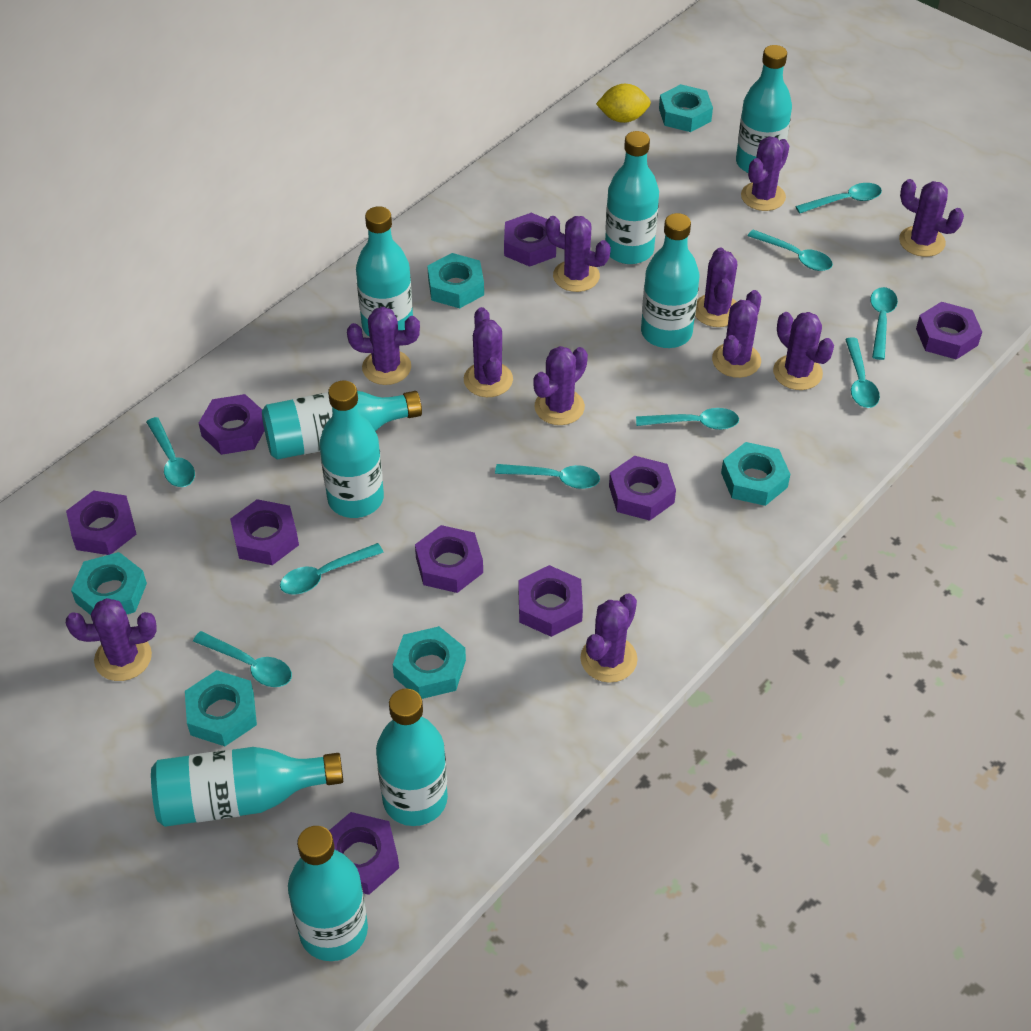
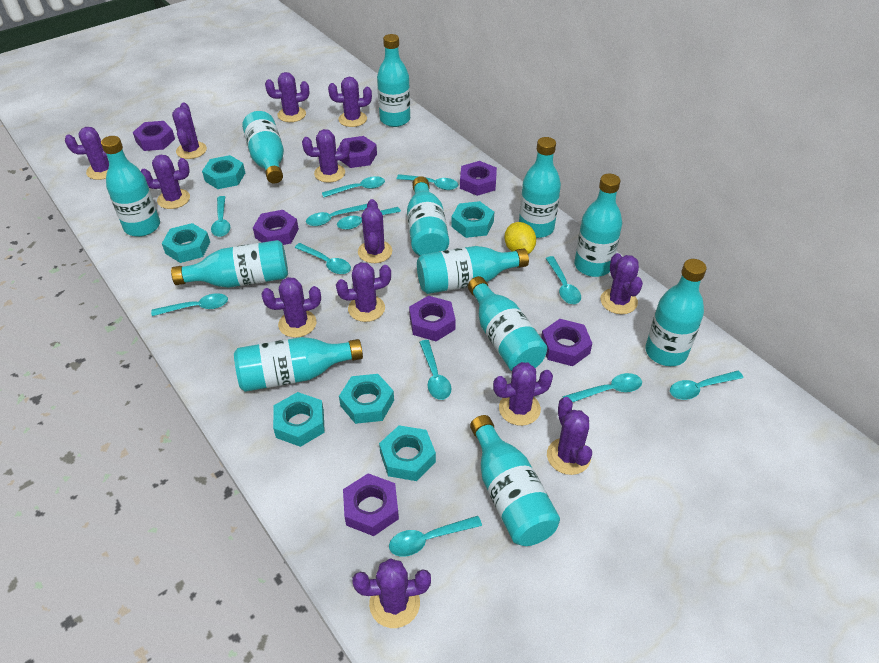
purple cactus: 11 -> 13
purple nut: 9 -> 7
turquoise bottle: 9 -> 12
turquoise spoon: 9 -> 12

